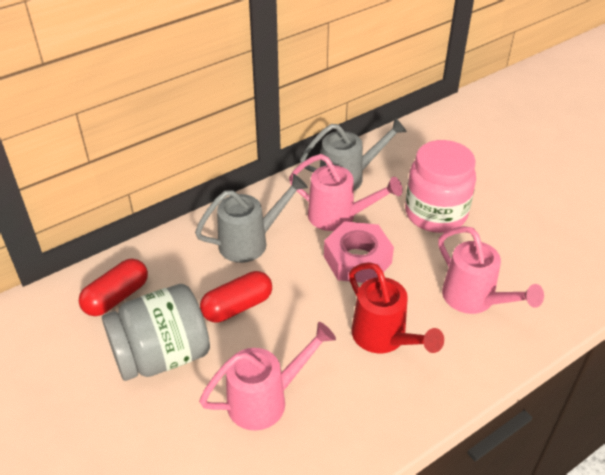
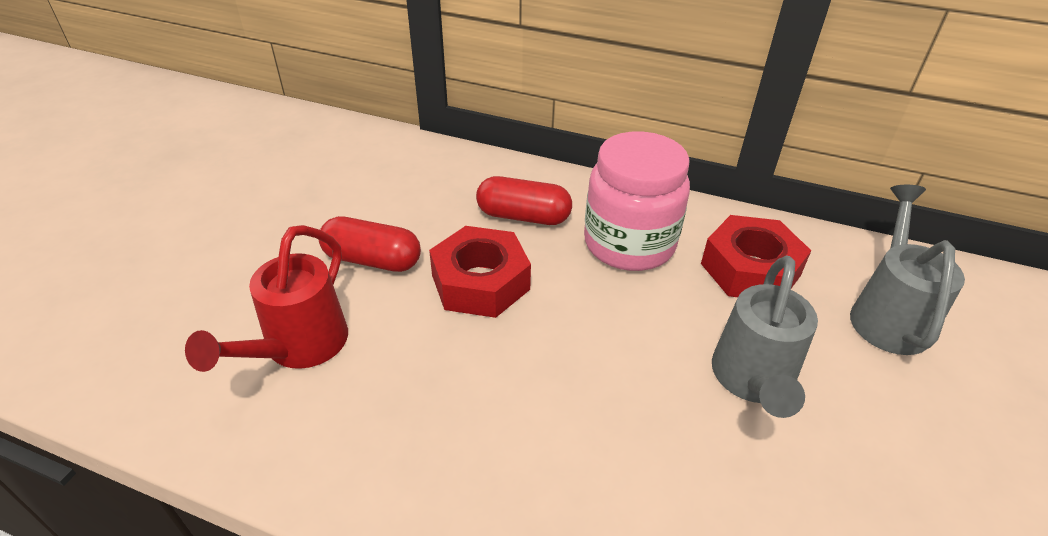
grey jar: 1 -> 0
pink nut: 1 -> 0
pink watering can: 3 -> 0
red nut: 0 -> 2

